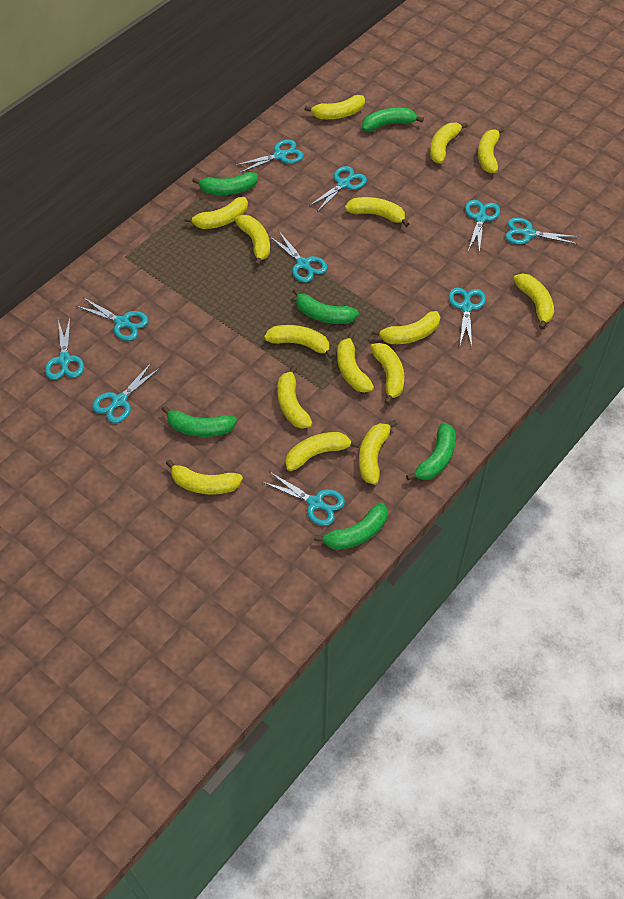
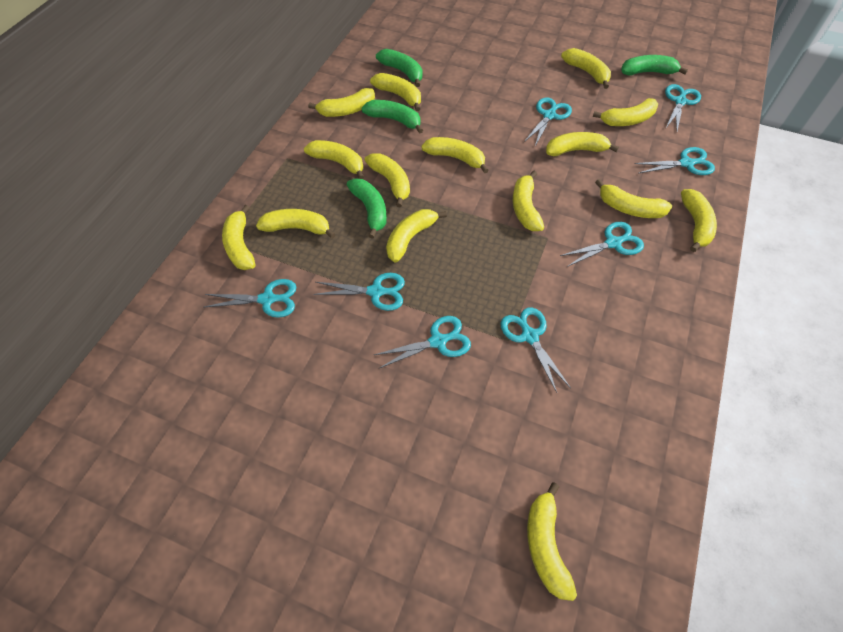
green banana: 6 -> 4
turquoise scissors: 10 -> 8

